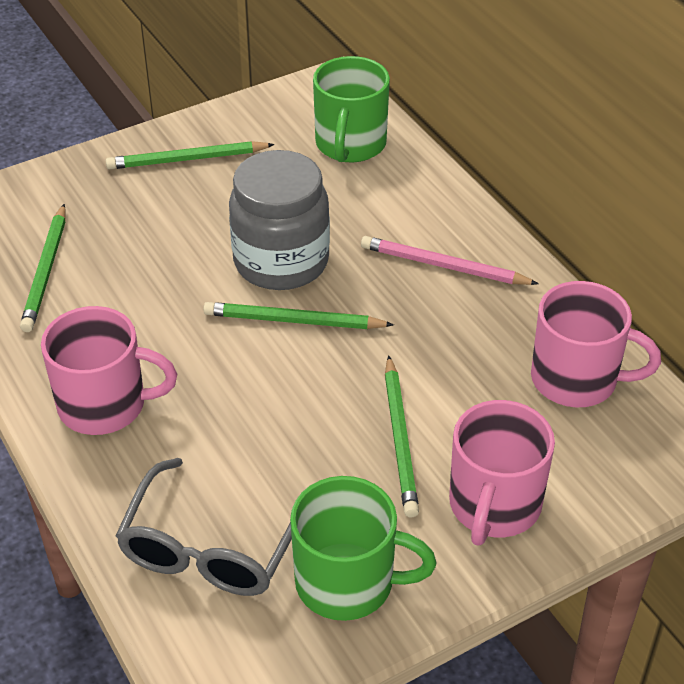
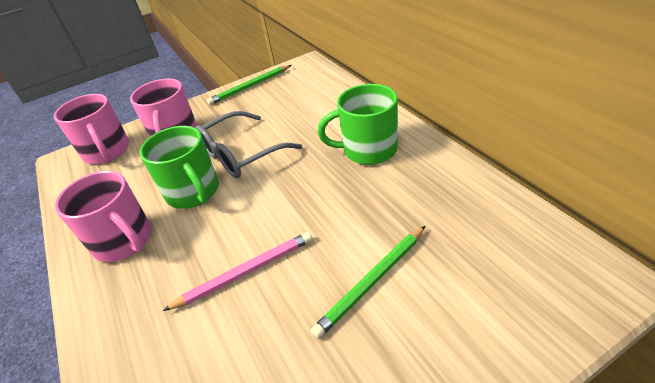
green pencil: 4 -> 2
grey jar: 1 -> 0

